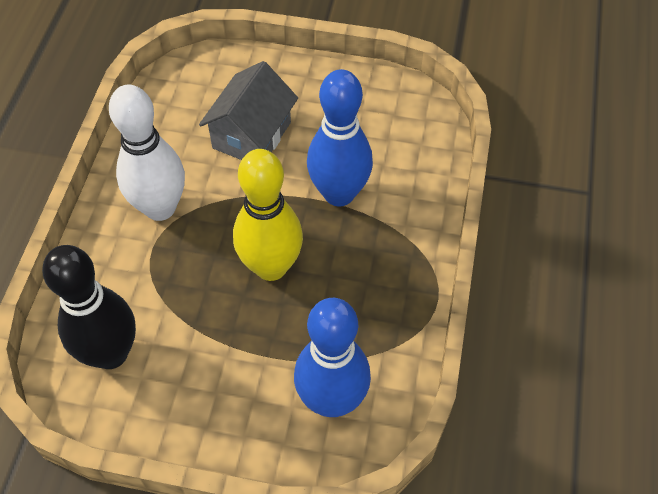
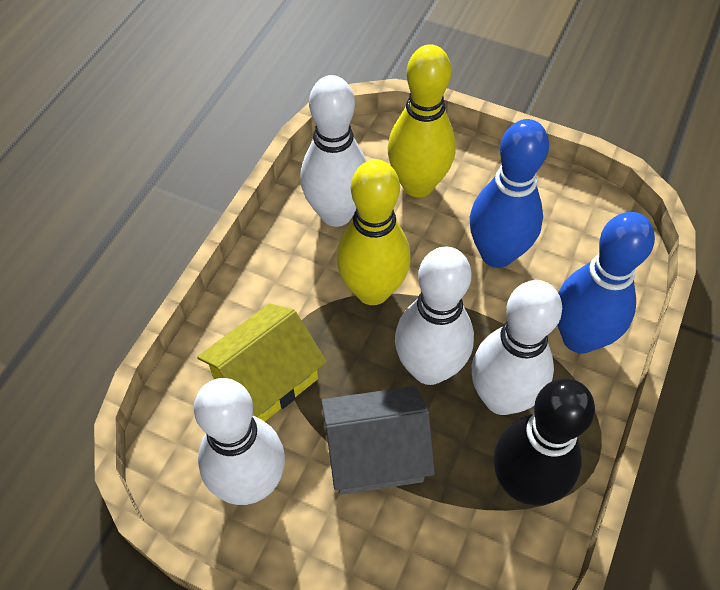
white bowling pin: 1 -> 4
yellow bowling pin: 1 -> 2
yellow house: 0 -> 1

